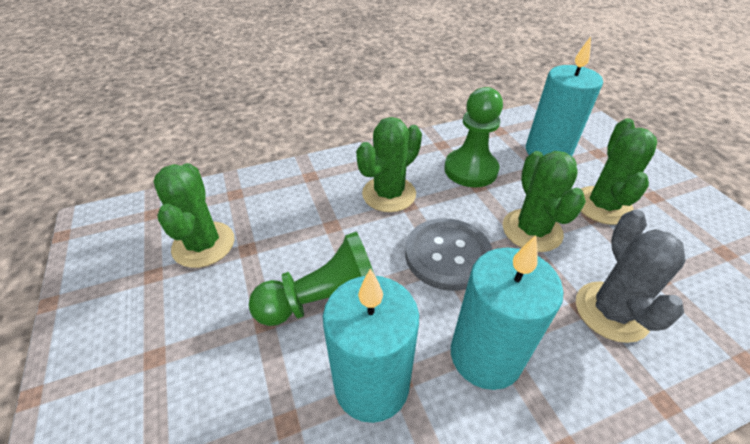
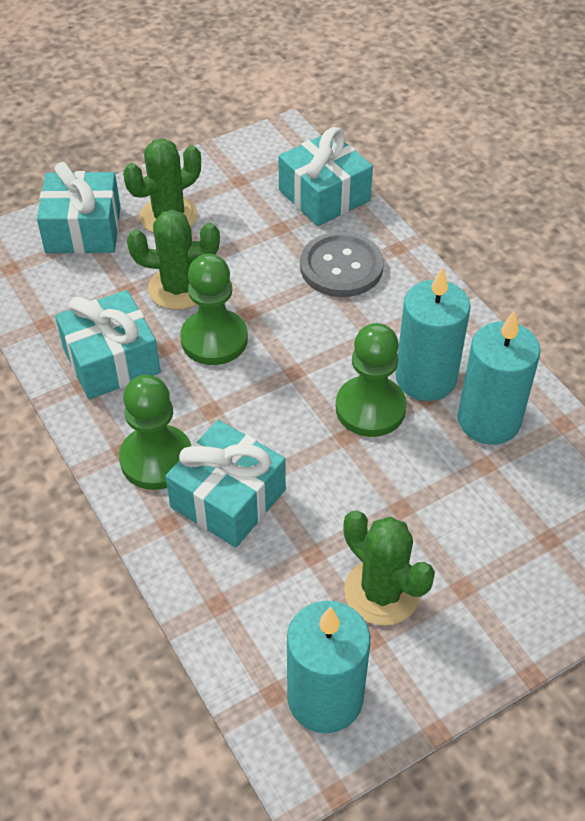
green cactus: 4 -> 3
green pawn: 2 -> 3
grey cactus: 1 -> 0
turquoise gift: 0 -> 4

